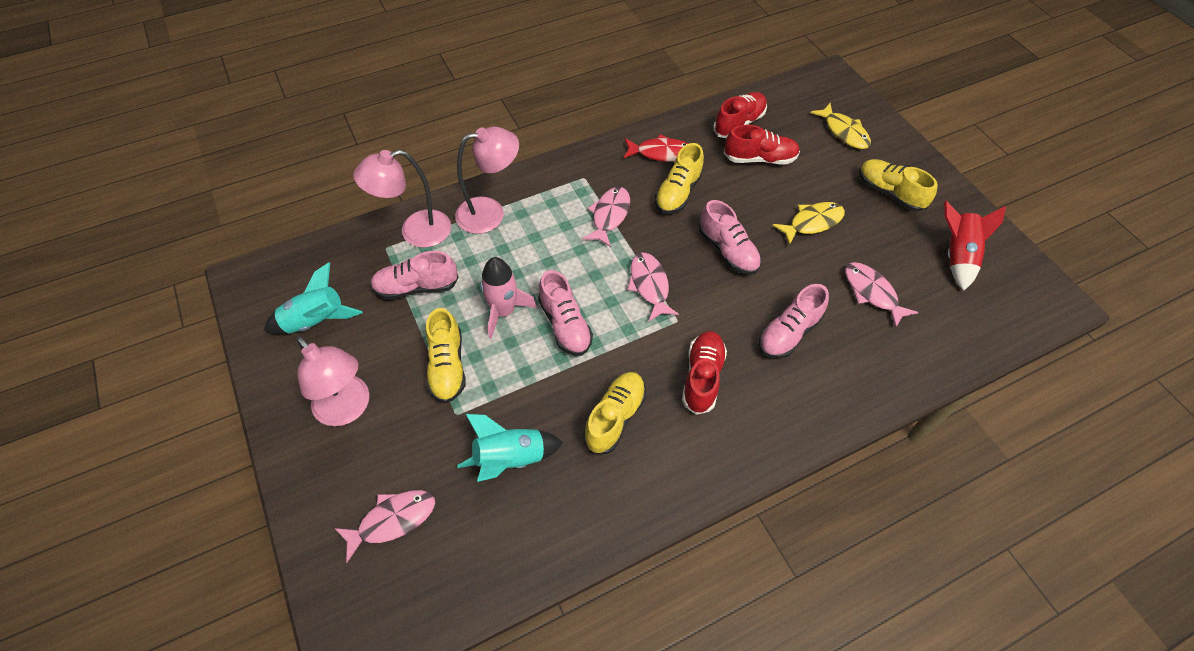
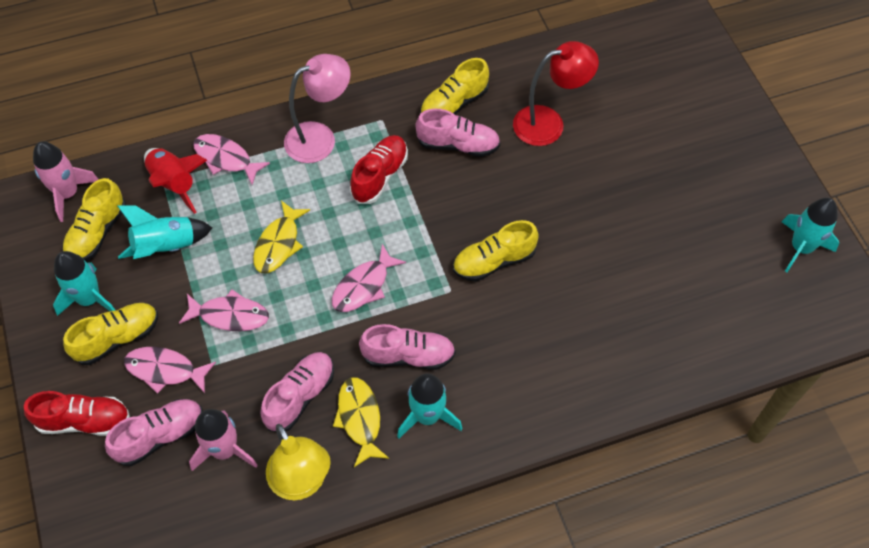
pink lamp: 3 -> 1
pink rocket: 1 -> 2
red fish: 1 -> 0
red lamp: 0 -> 1
red shoe: 3 -> 2
turquoise rocket: 2 -> 4
yellow lamp: 0 -> 1

